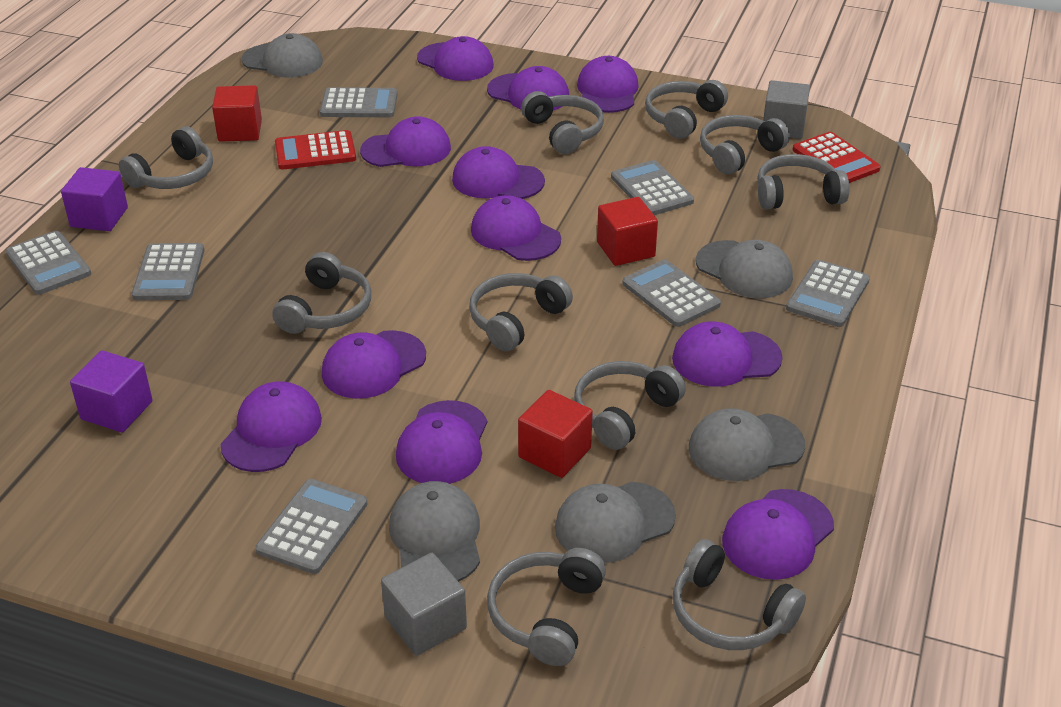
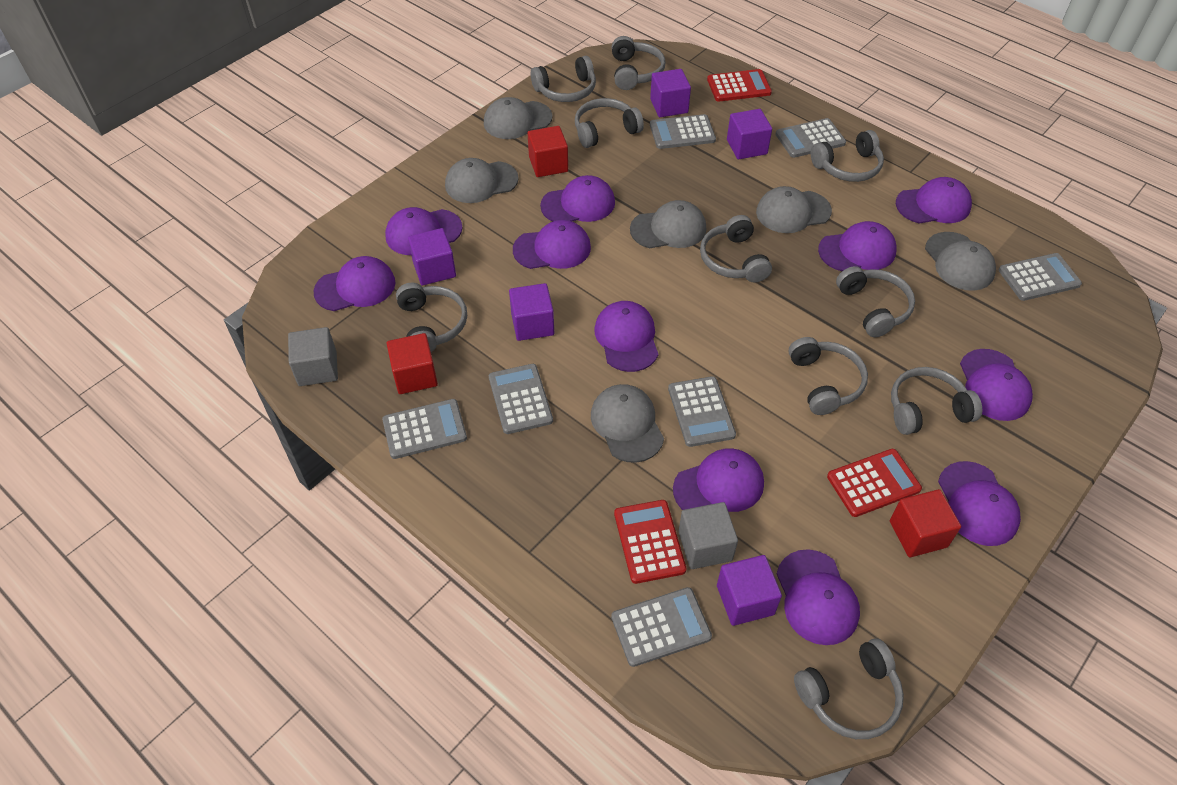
grey cap: 5 -> 6
purple cube: 2 -> 5
red calculator: 2 -> 3

